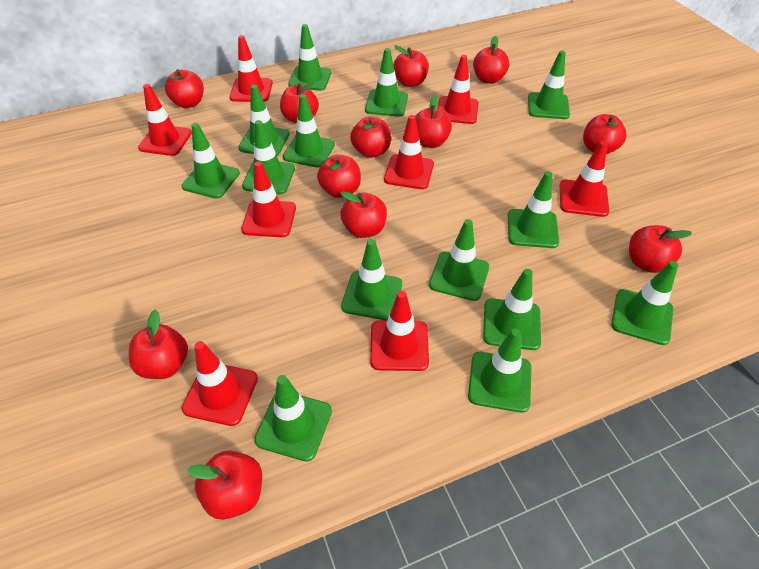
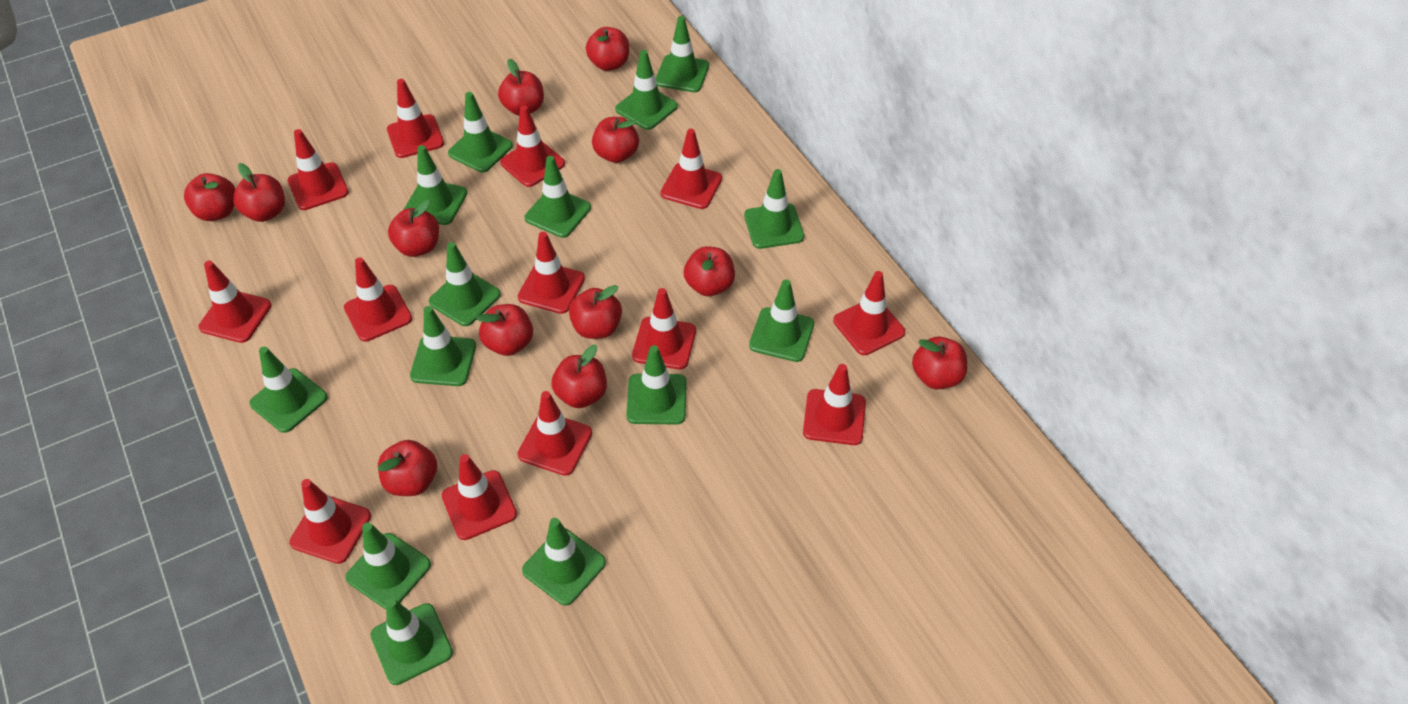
red traffic cone: 8 -> 13

